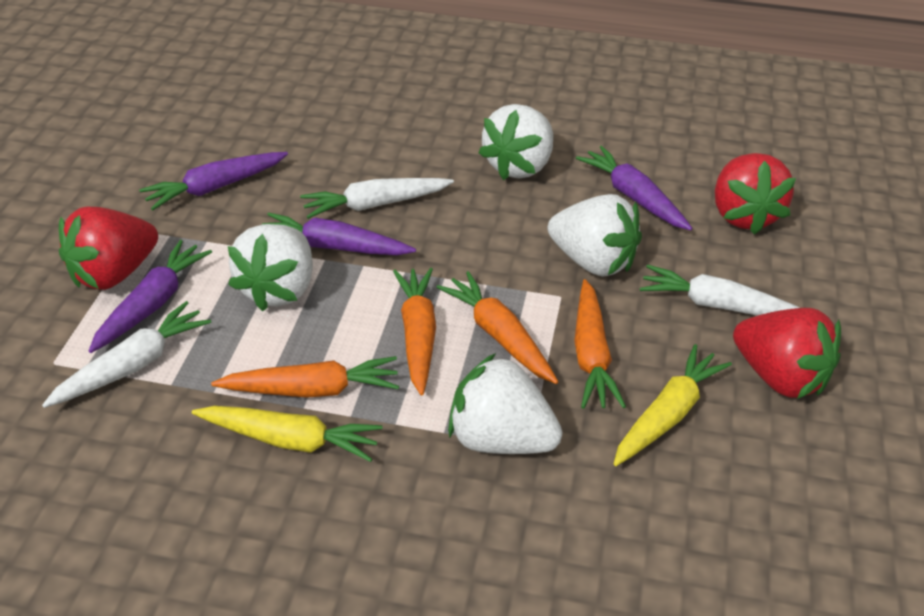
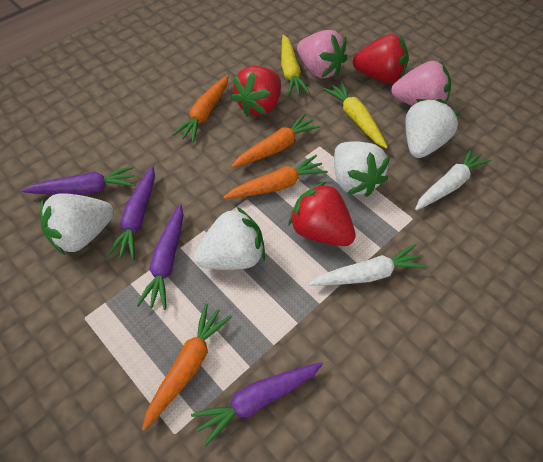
pink strawberry: 0 -> 2
white carrot: 3 -> 2

